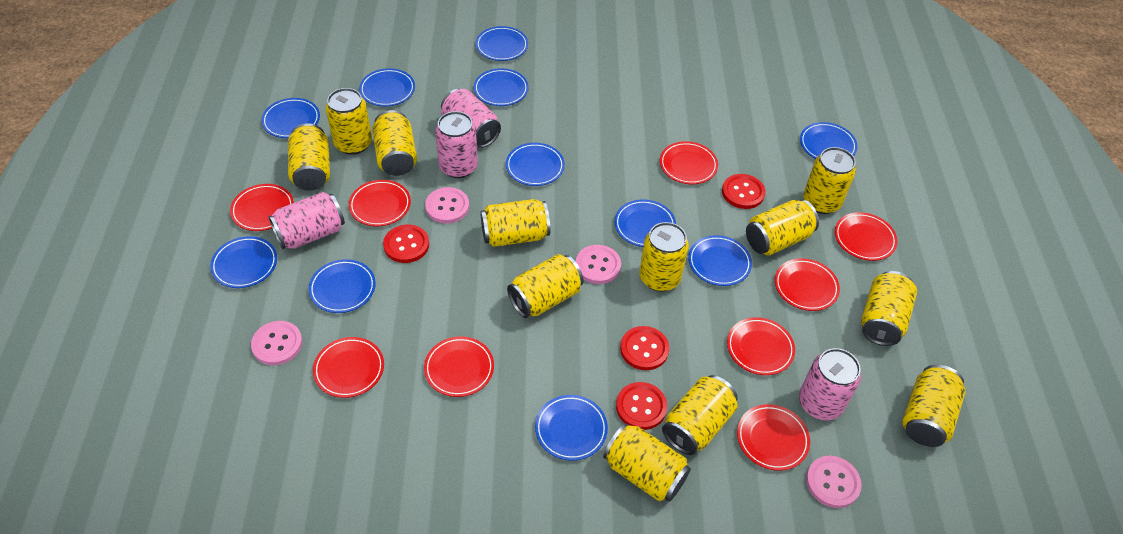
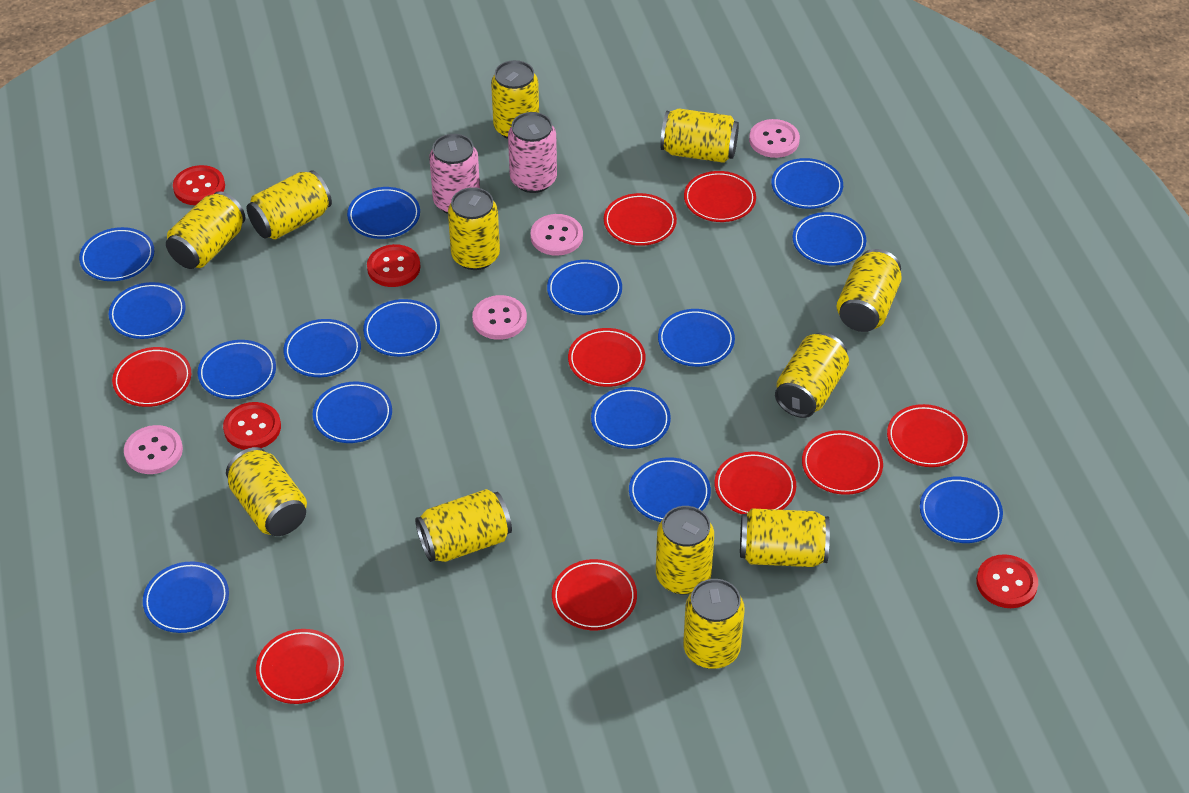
blue plate: 11 -> 15
pink can: 4 -> 2

